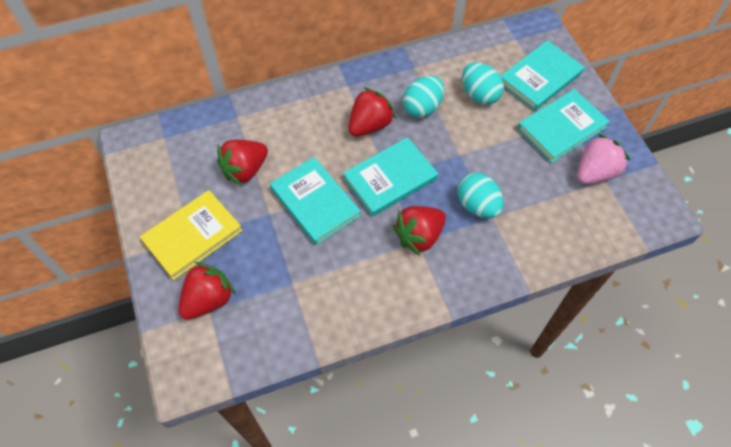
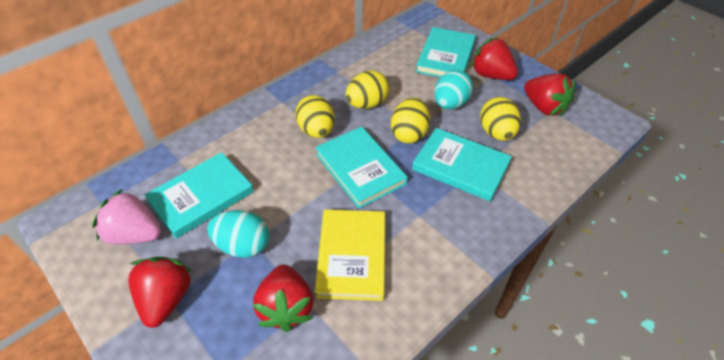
turquoise egg: 3 -> 2
yellow egg: 0 -> 4

